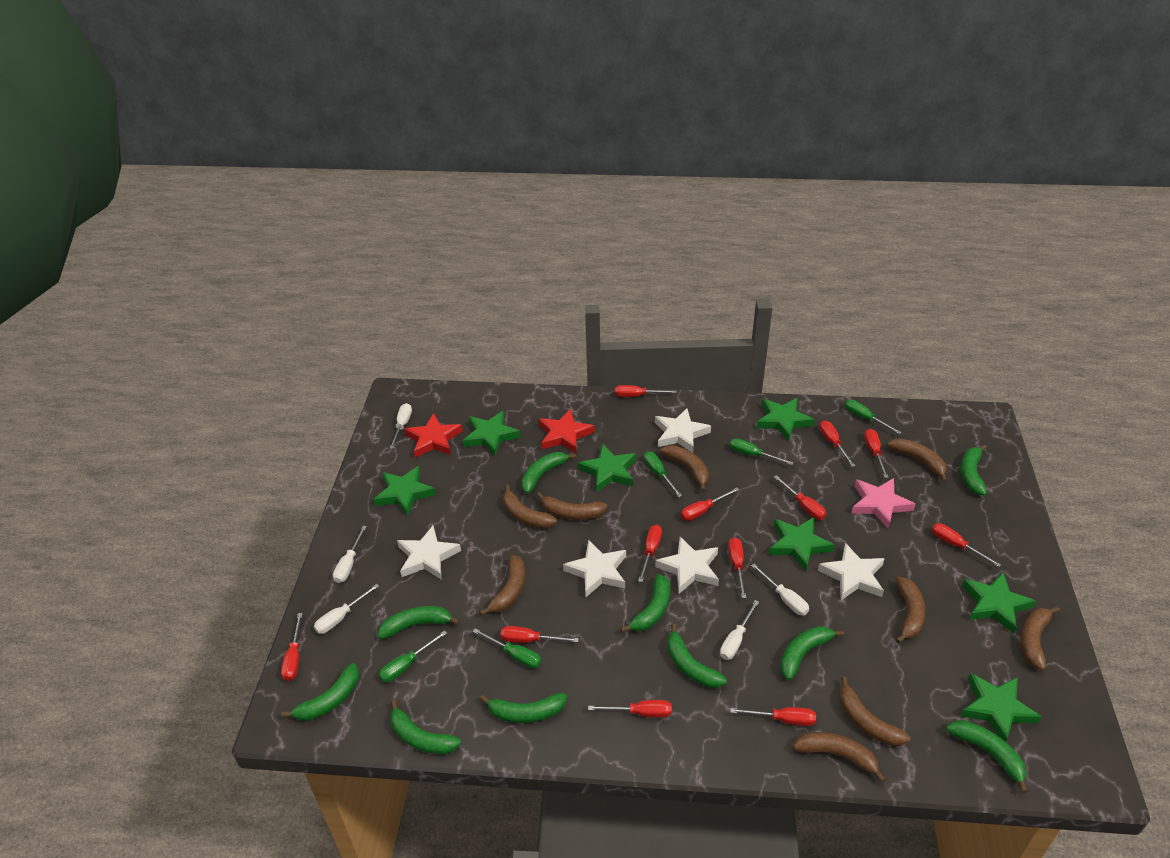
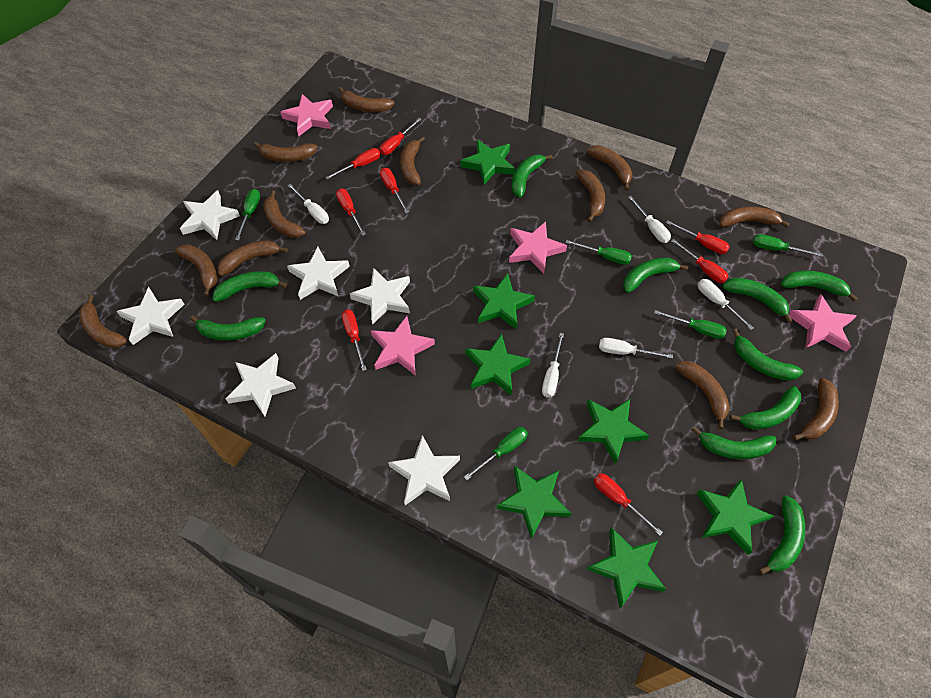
brown banana: 9 -> 12
pink star: 1 -> 4
red screwdriver: 12 -> 8
red star: 2 -> 0
white star: 5 -> 6

